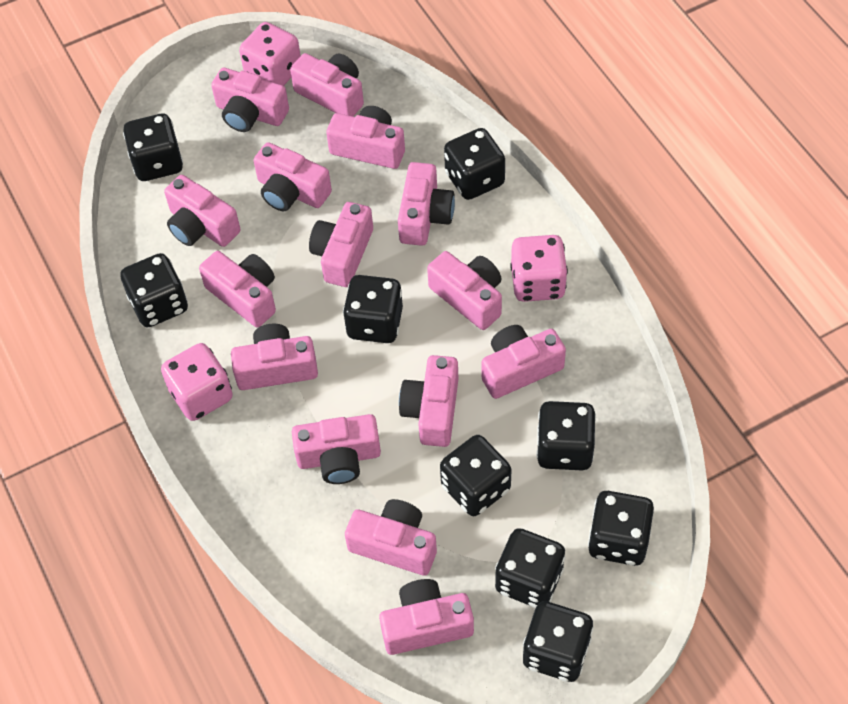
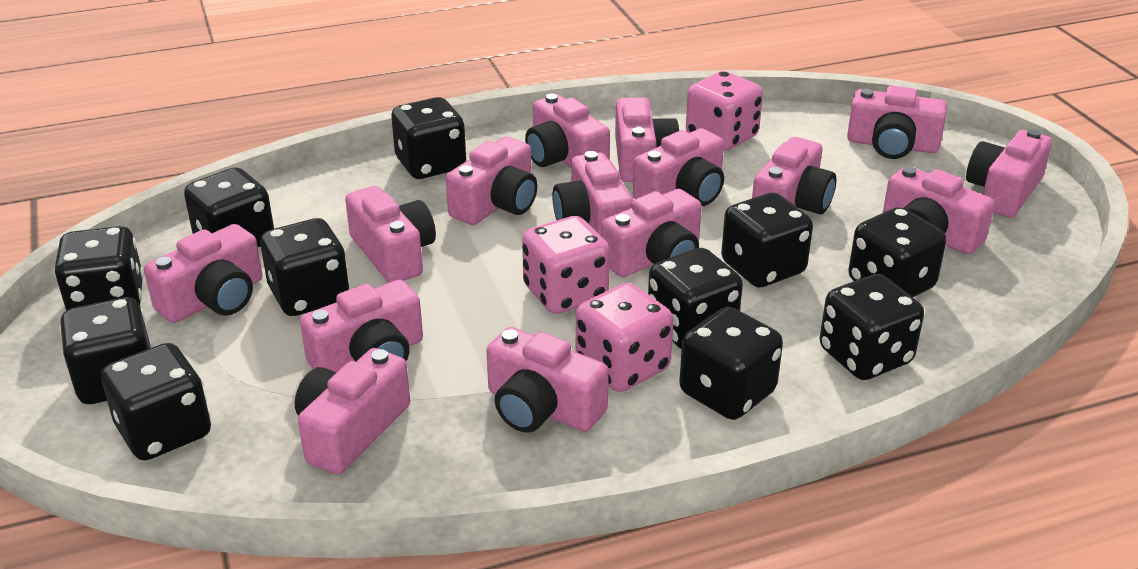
black dice: 9 -> 11

